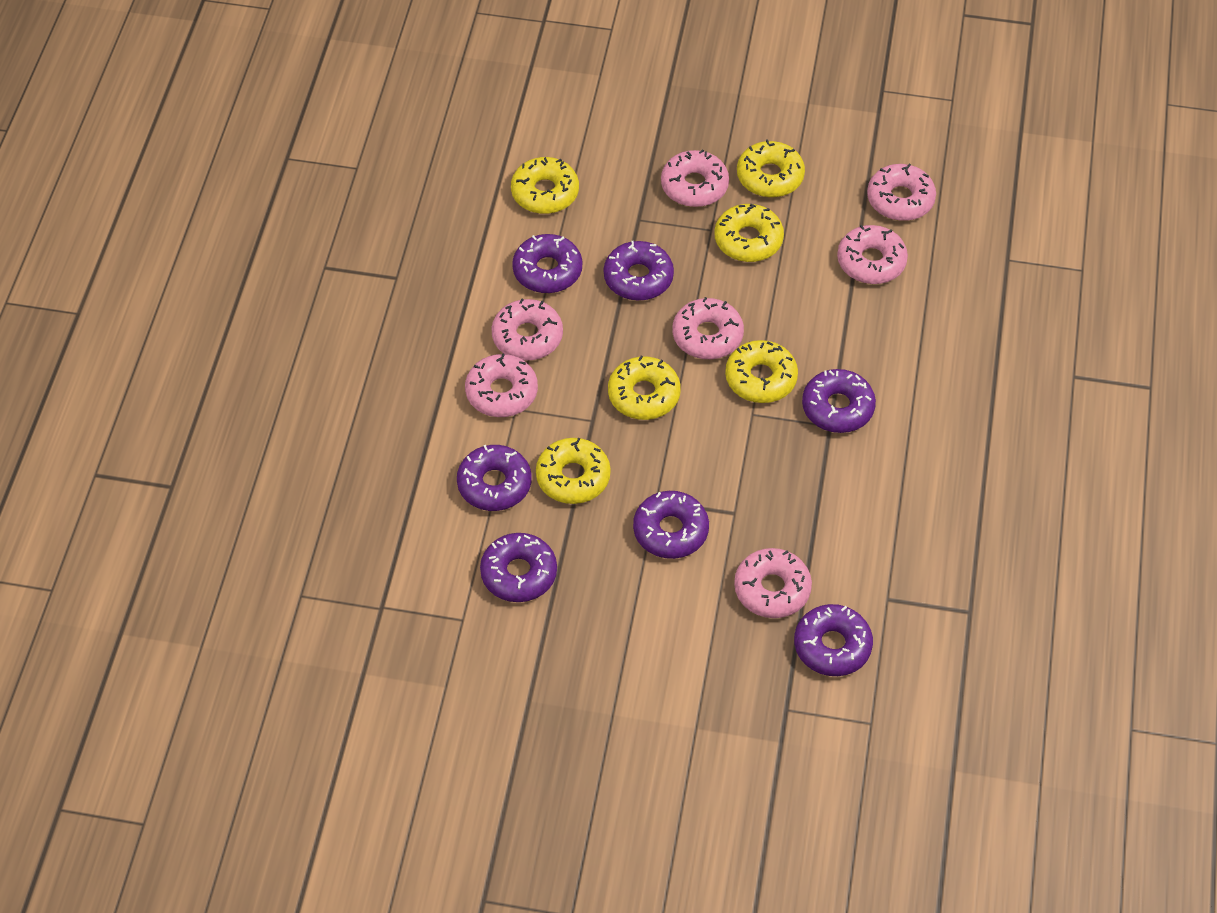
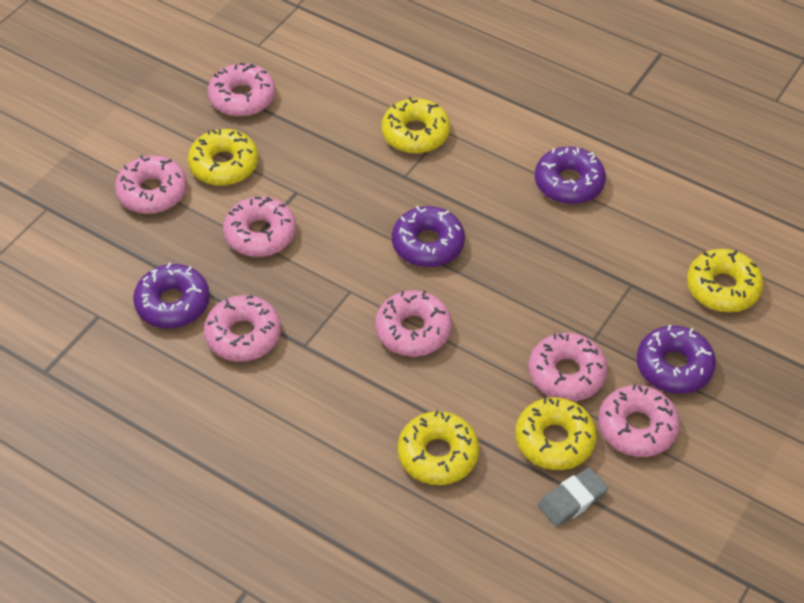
grey eraser: 0 -> 1
purple donut: 7 -> 4
yellow donut: 6 -> 5

